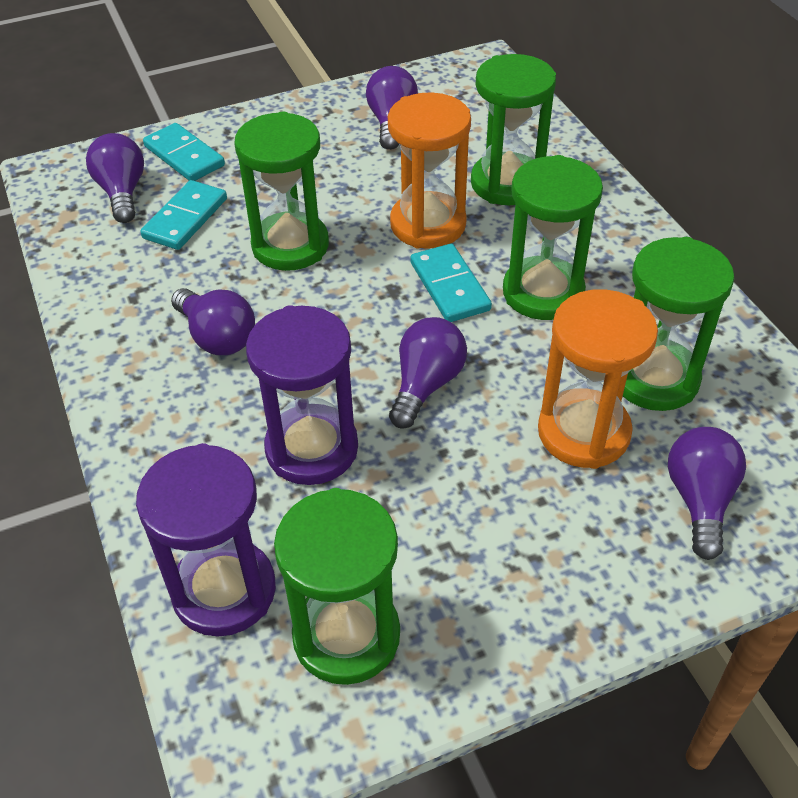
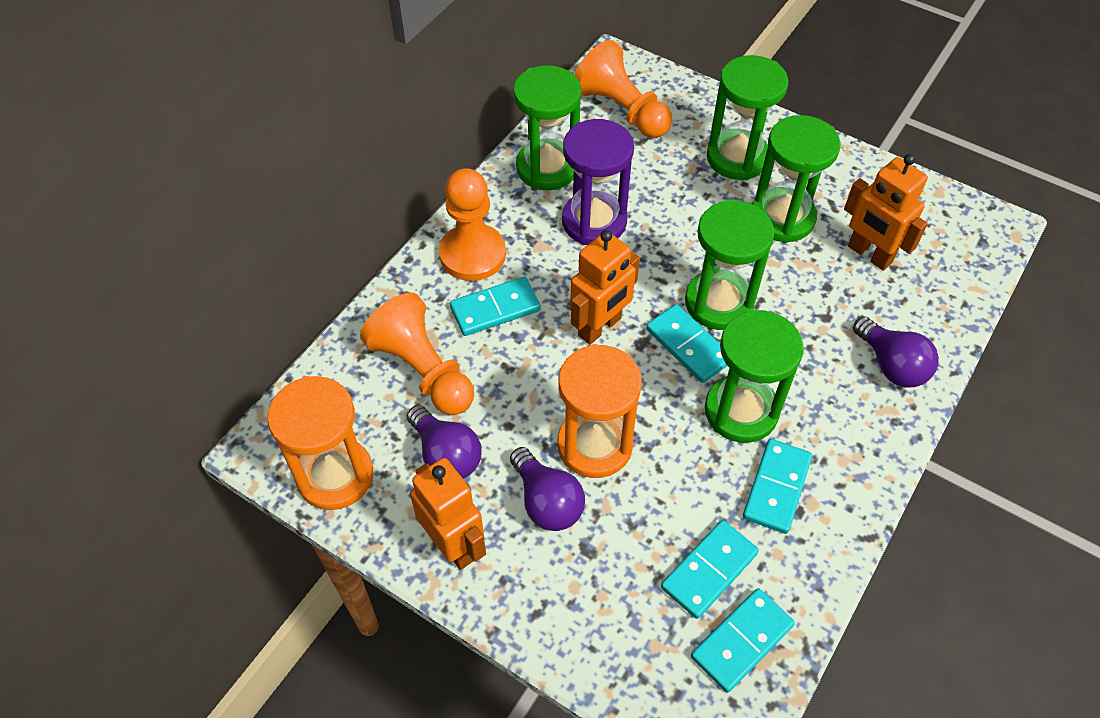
orange pawn: 0 -> 3
orange robot: 0 -> 3
purple hourglass: 2 -> 1
purple light bulb: 5 -> 3
turquoise domino: 3 -> 5

